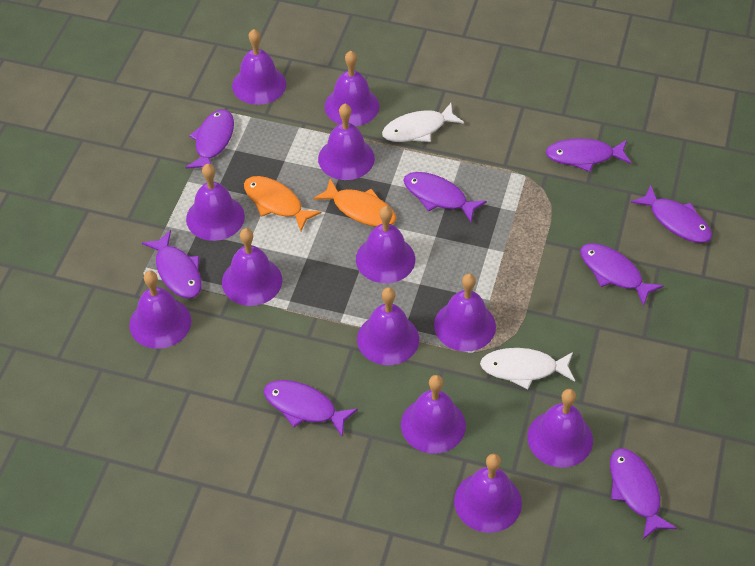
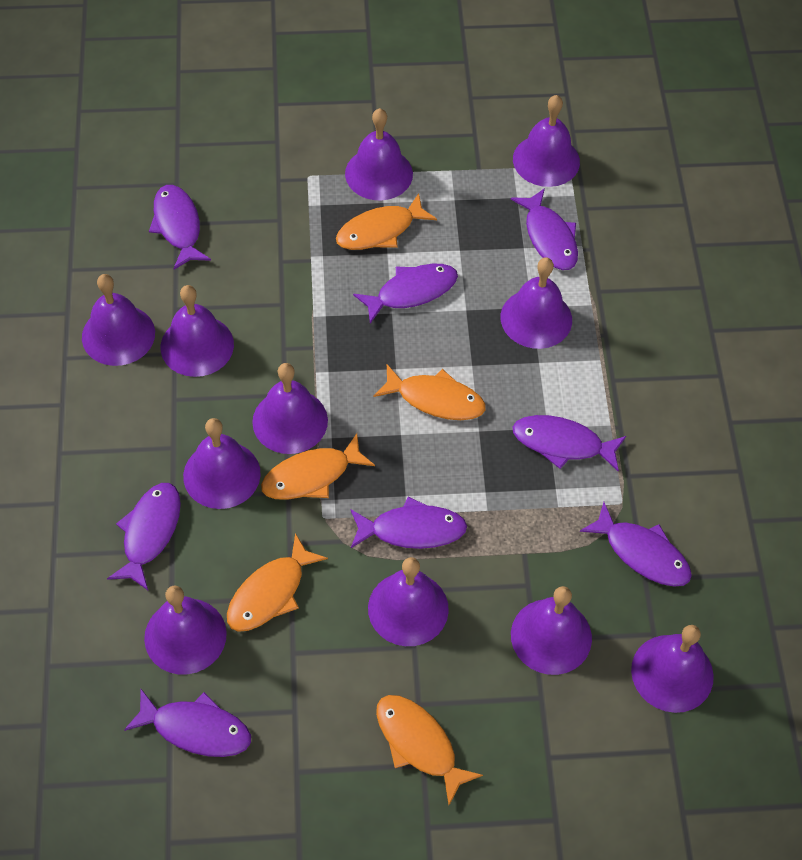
orange fish: 2 -> 5
purple bell: 12 -> 11
white fish: 2 -> 0

